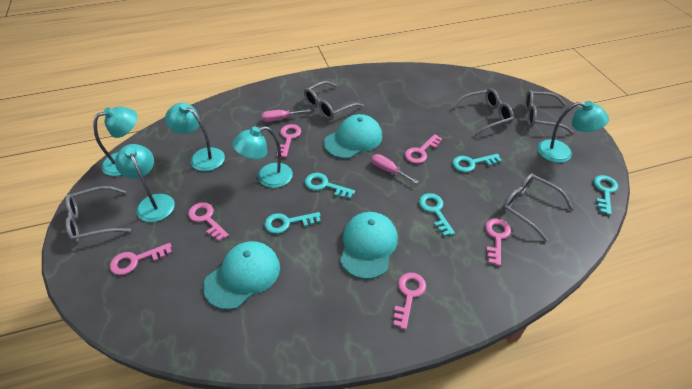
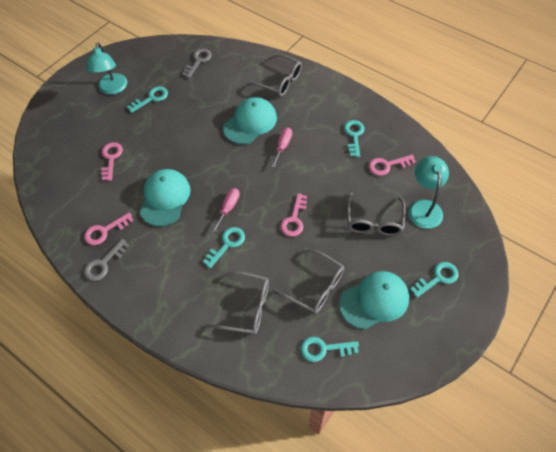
grey glasses: 5 -> 4
grey key: 0 -> 2
pink key: 6 -> 4
turquoise lamp: 5 -> 2

